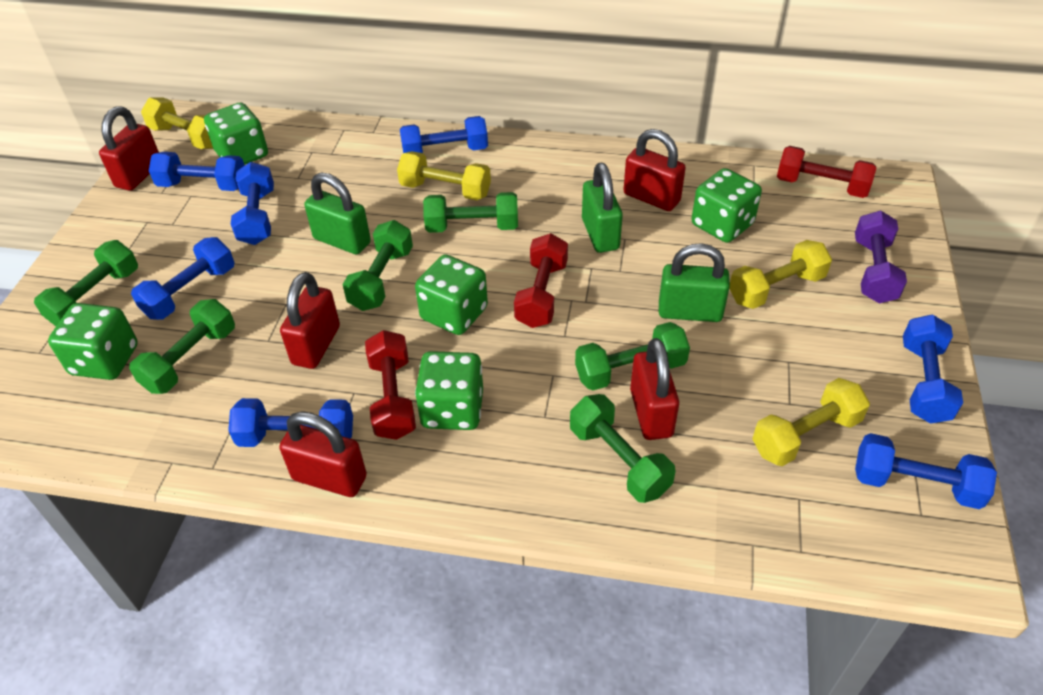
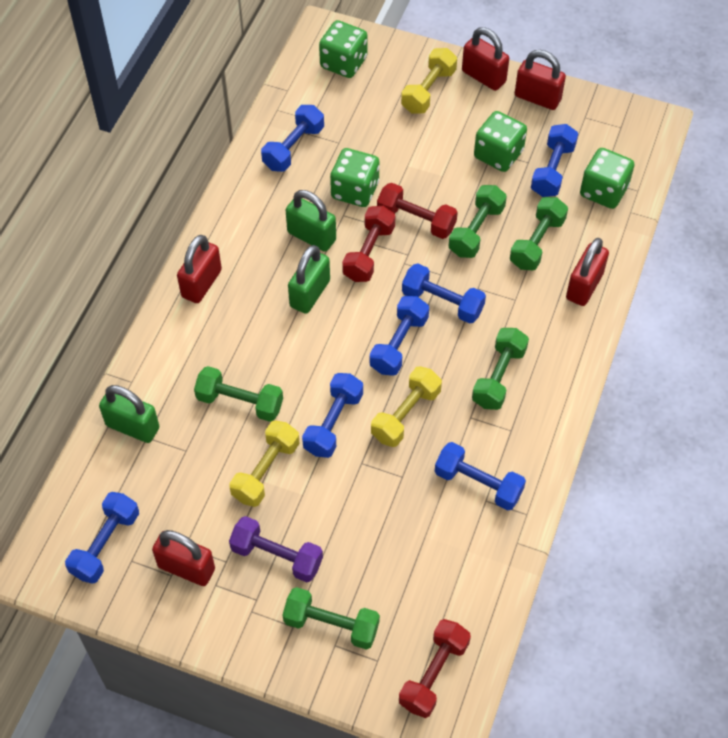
green dice: 5 -> 4
green dumbbell: 6 -> 5
yellow dumbbell: 4 -> 3

